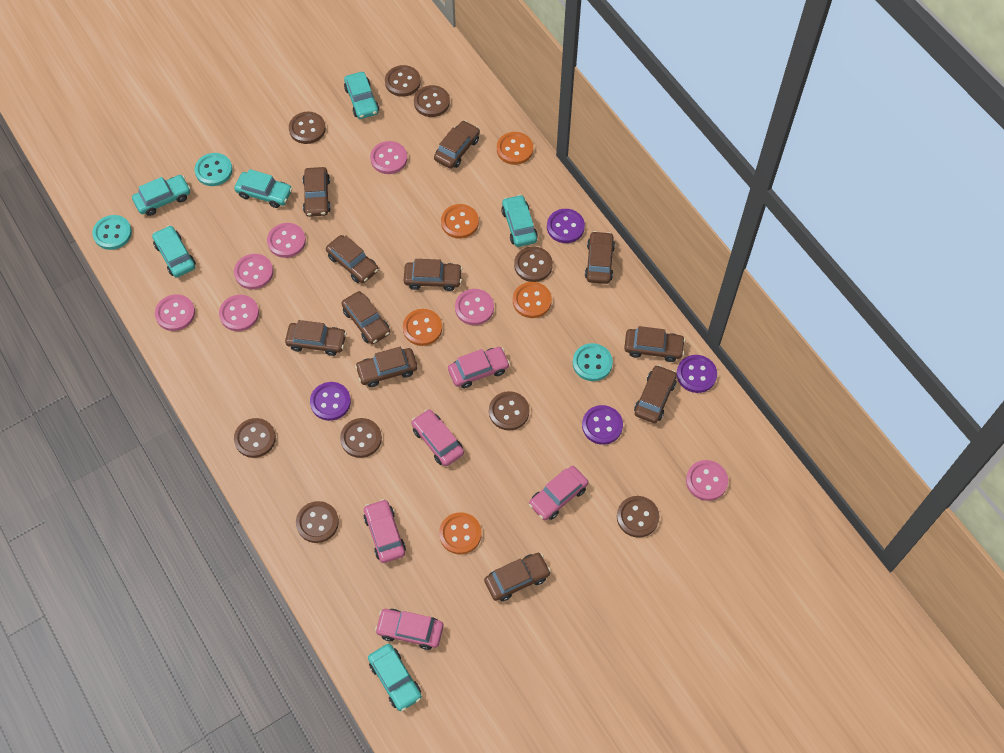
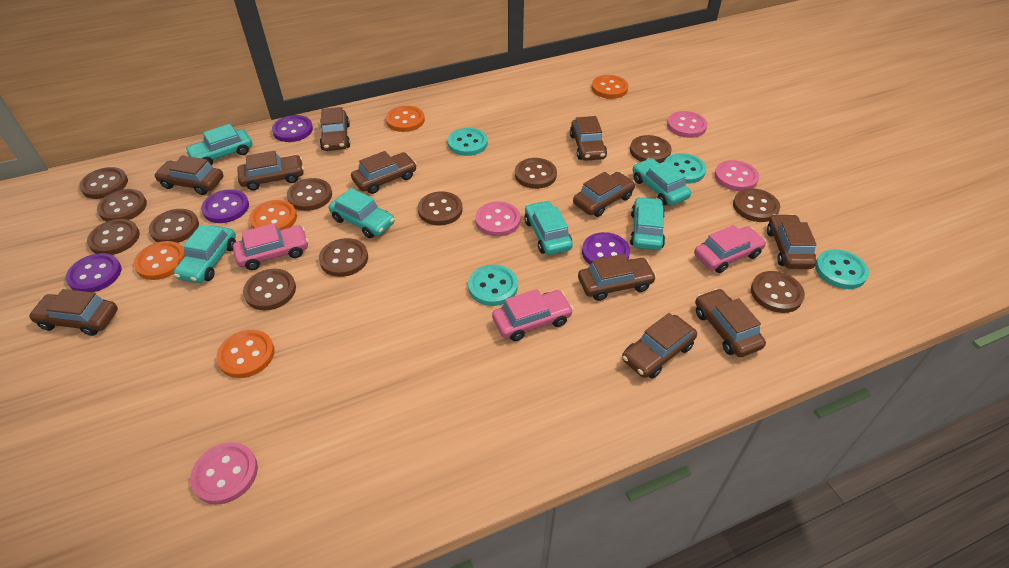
brown button: 9 -> 12
pink button: 7 -> 4
pink car: 5 -> 3
turquoise button: 3 -> 4

